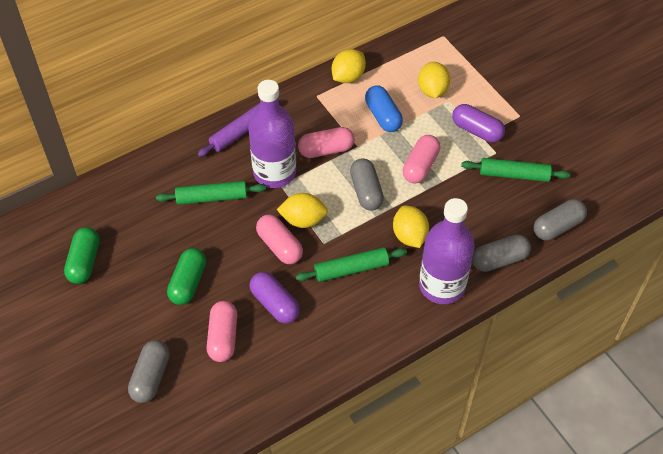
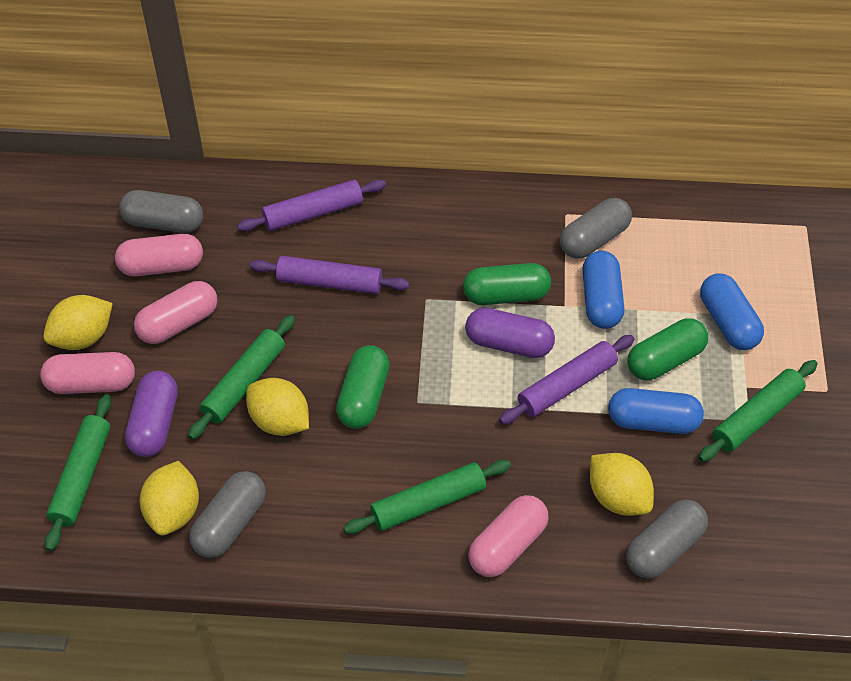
blue capsule: 1 -> 3
green capsule: 2 -> 3
green rolling pin: 3 -> 4
purple bottle: 2 -> 0
purple rolling pin: 1 -> 3

